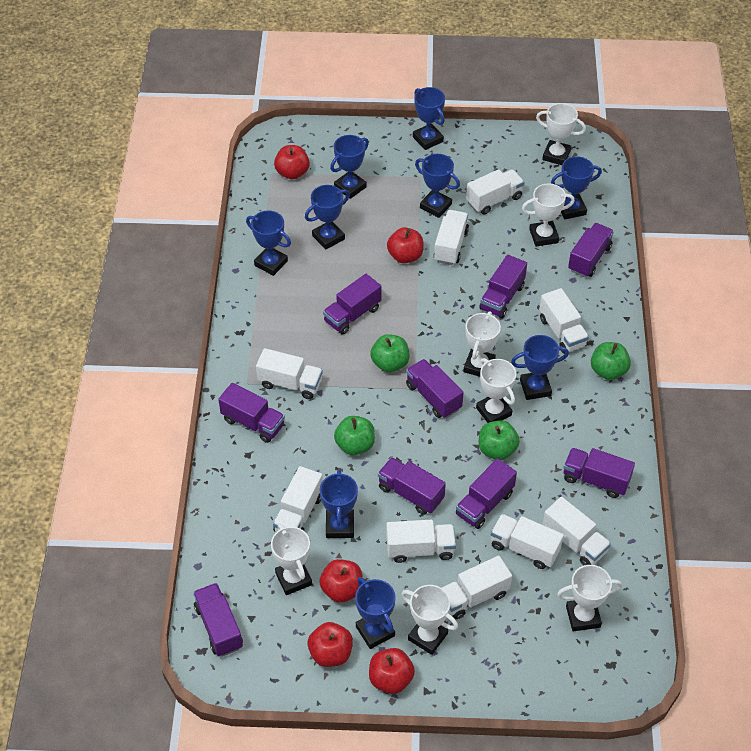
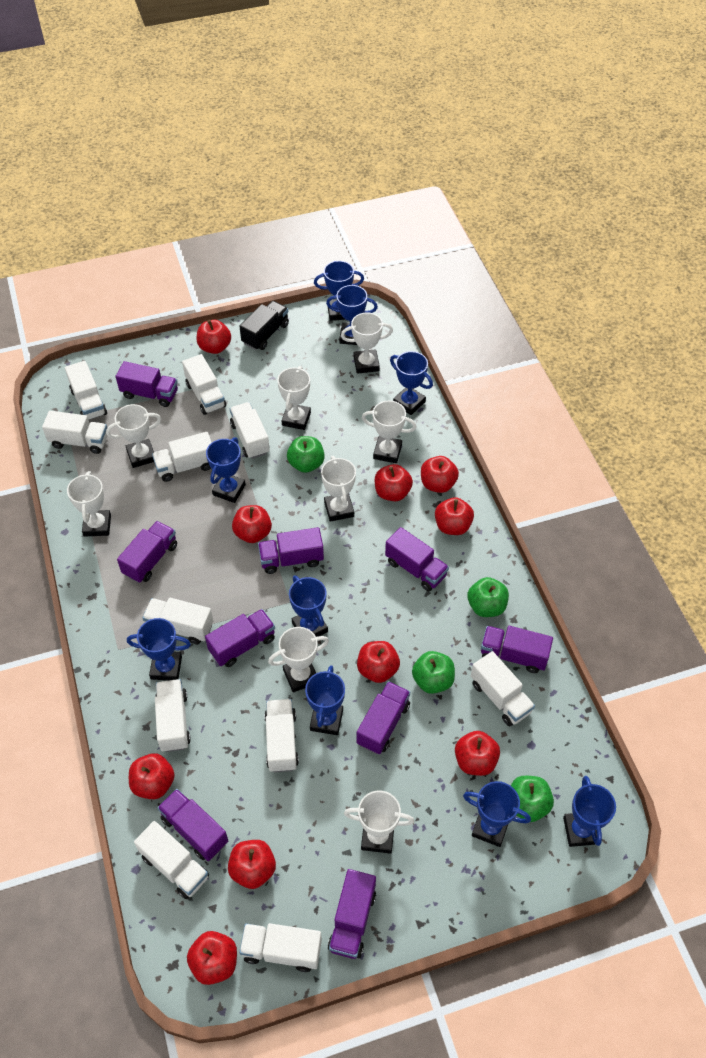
black truck: 0 -> 1
red apple: 5 -> 10
white trophy: 7 -> 8
white truck: 9 -> 11

